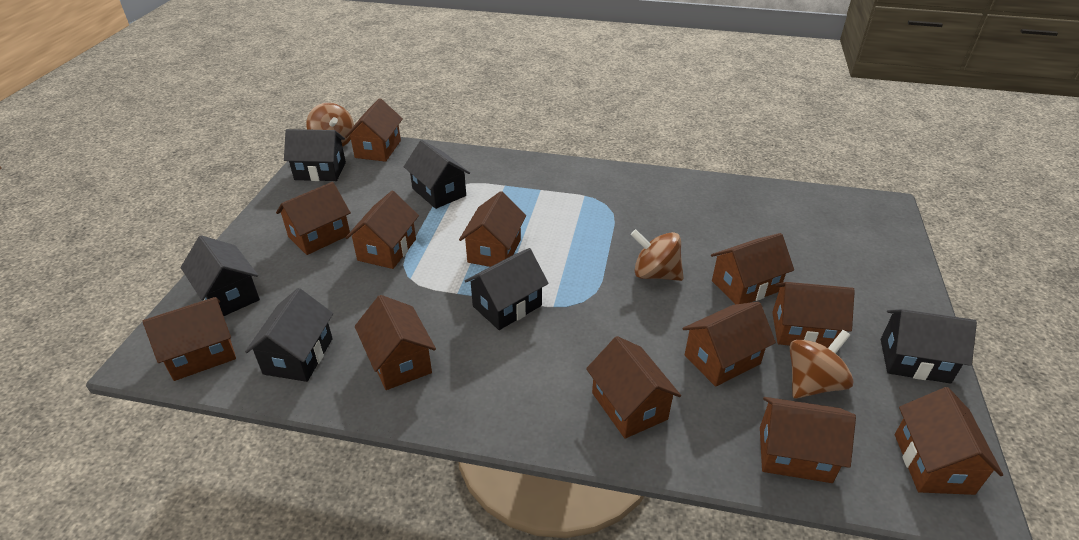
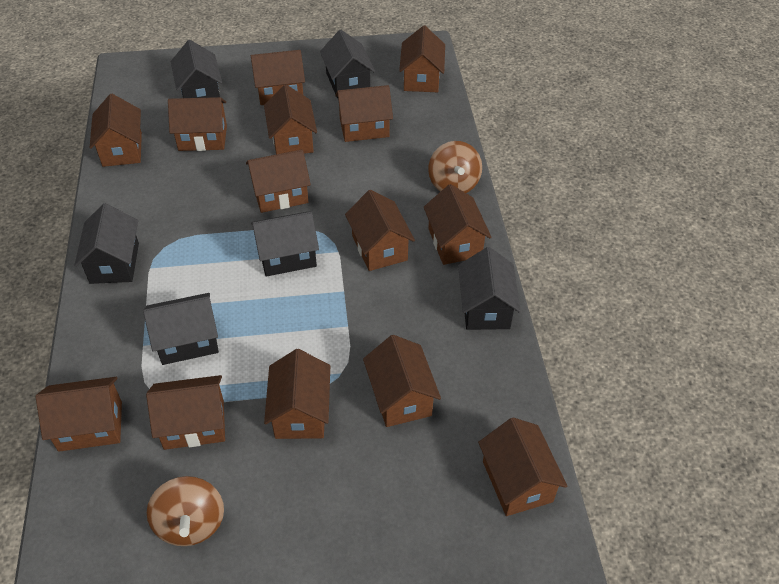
brown house: 12 -> 14
brown spinning top: 3 -> 2

